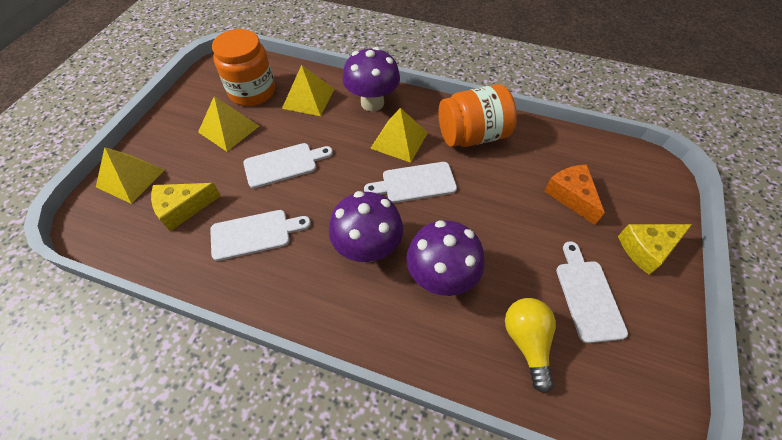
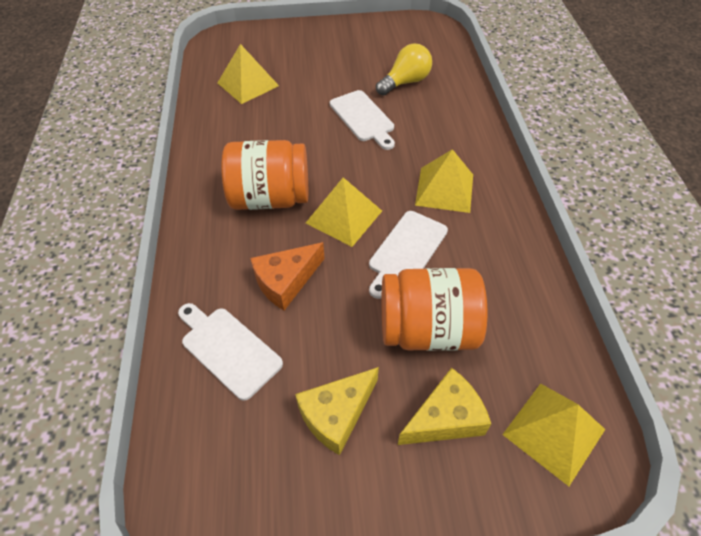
purple mushroom: 3 -> 0
white cutting board: 4 -> 3

